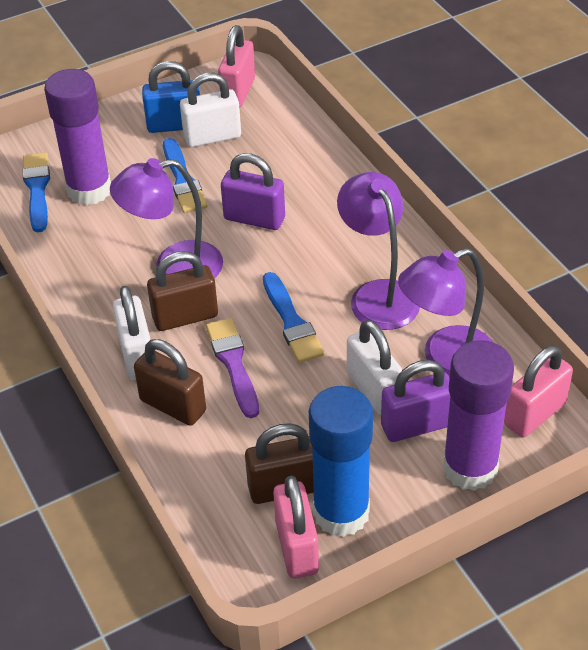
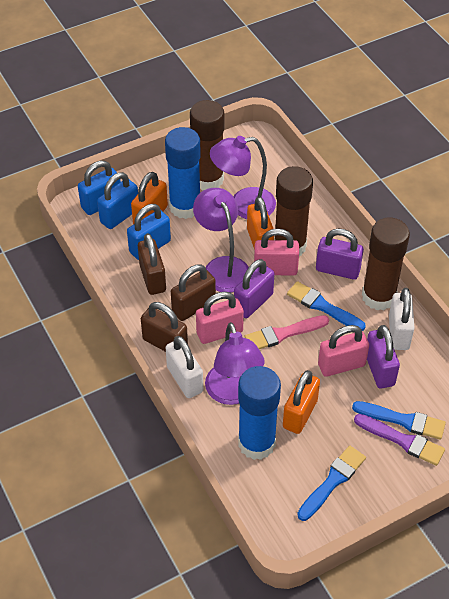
blue glue stick: 1 -> 2
blue padlock: 1 -> 3
brown glue stick: 0 -> 3
orange padlock: 0 -> 3
pink brush: 0 -> 1
purple glue stick: 2 -> 0
purple padlock: 2 -> 3
white padlock: 3 -> 2

